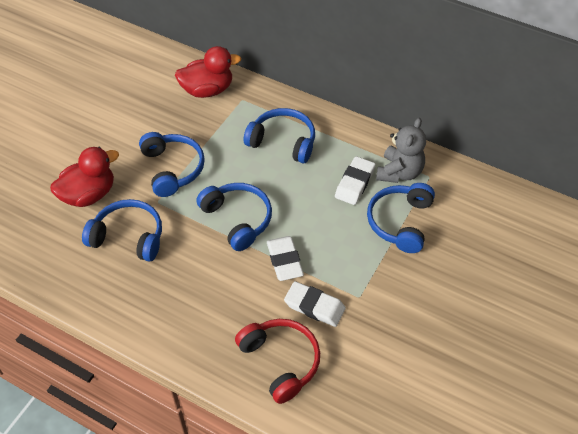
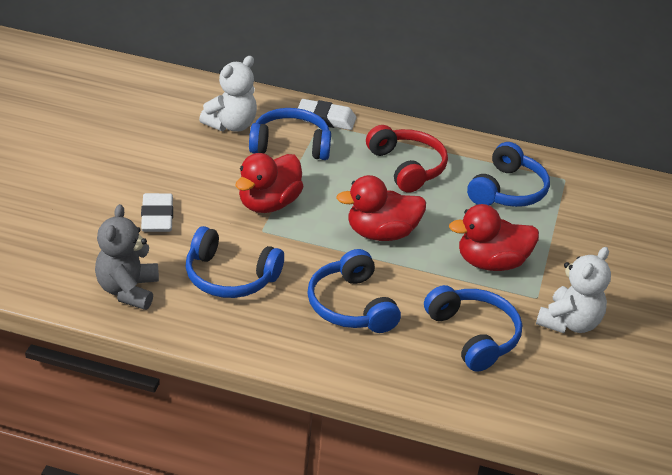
red duck: 2 -> 3
white eraser: 3 -> 2
white teddy bear: 0 -> 2

